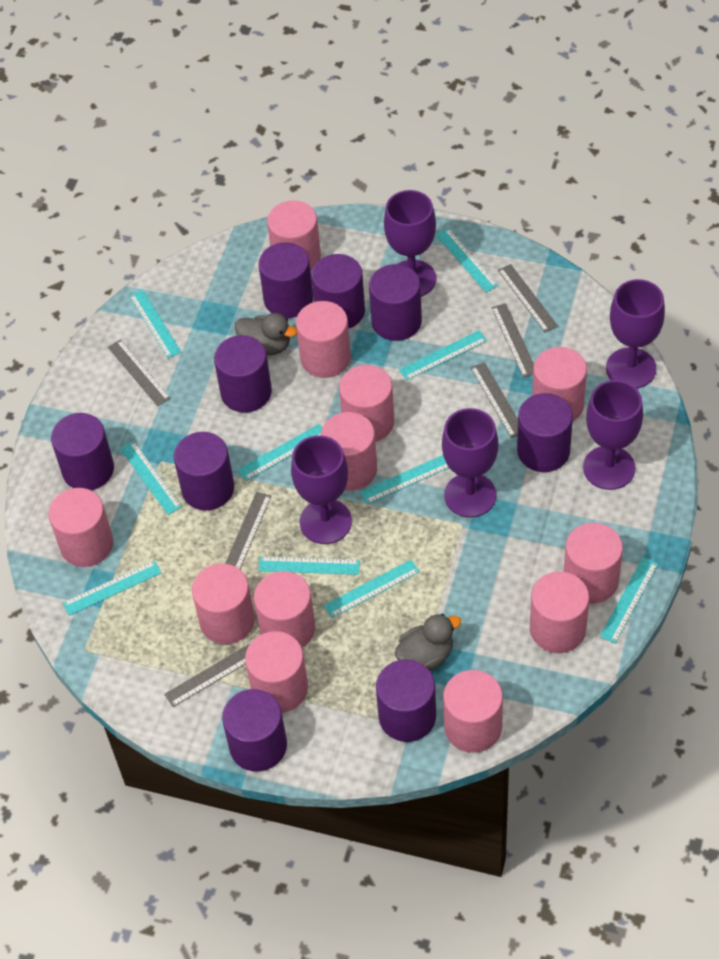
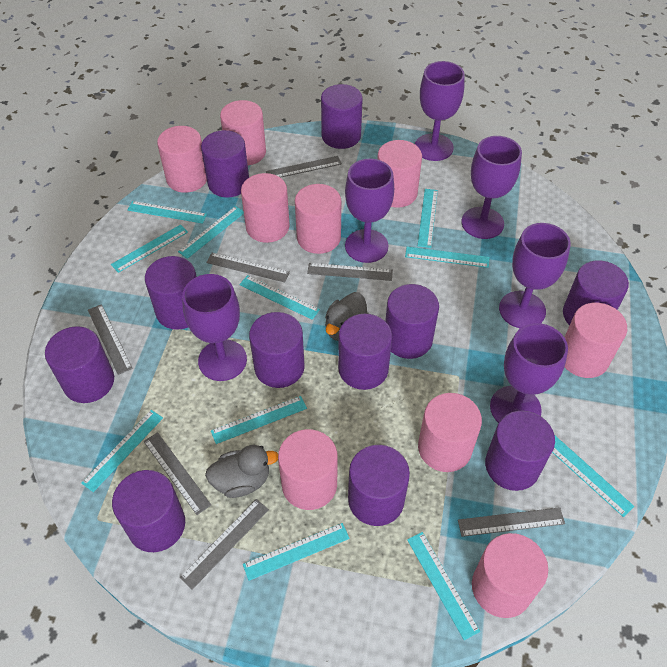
grey ruler: 6 -> 7
pink cylinder: 12 -> 9
purple cylinder: 9 -> 11
purple goblet: 5 -> 6
turquoise ruler: 10 -> 11

